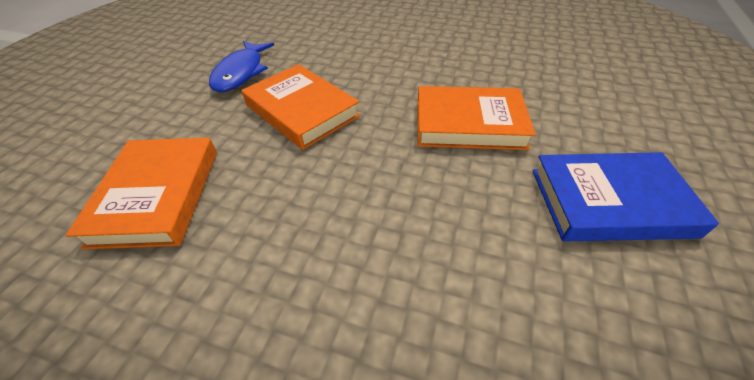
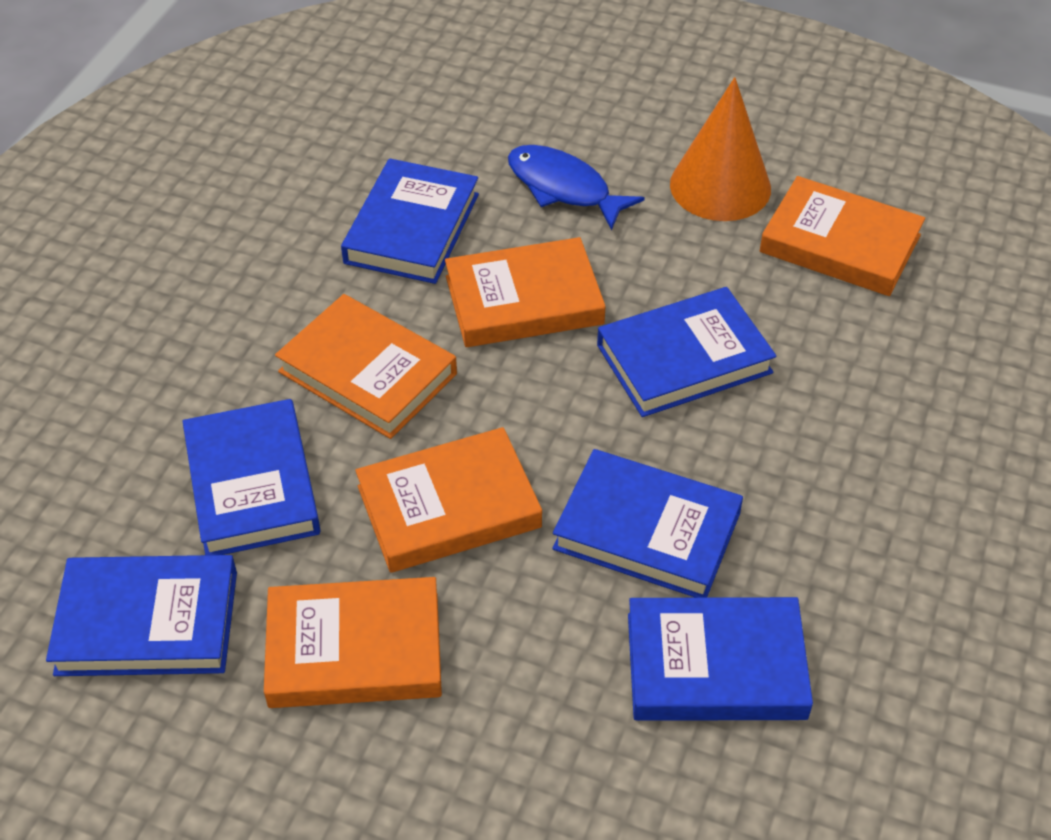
blue book: 1 -> 6
orange book: 3 -> 5
orange cone: 0 -> 1

